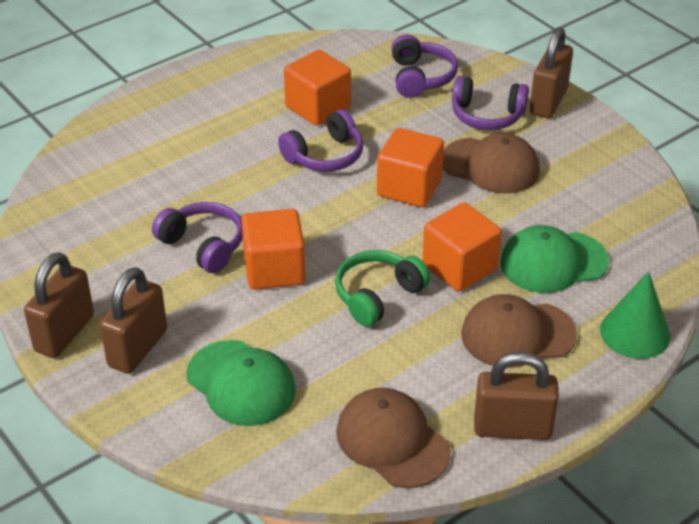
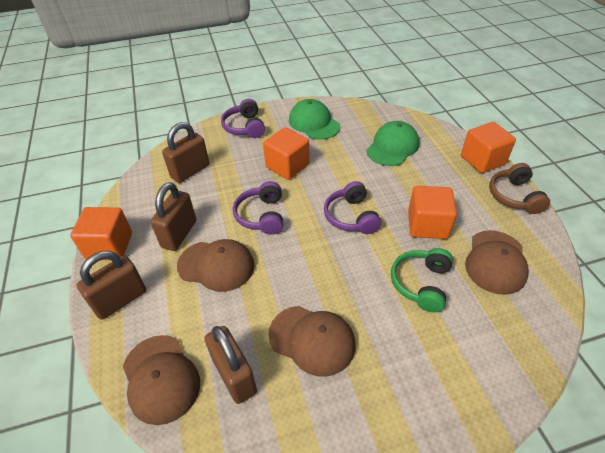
brown cap: 3 -> 4
brown headphones: 0 -> 1
green cone: 1 -> 0
purple headphones: 4 -> 3

